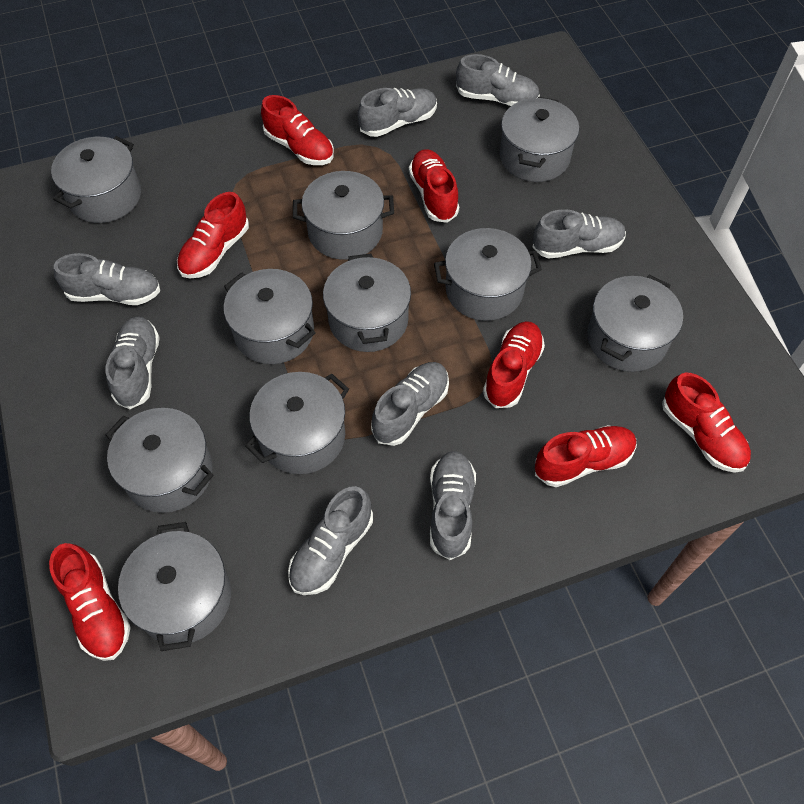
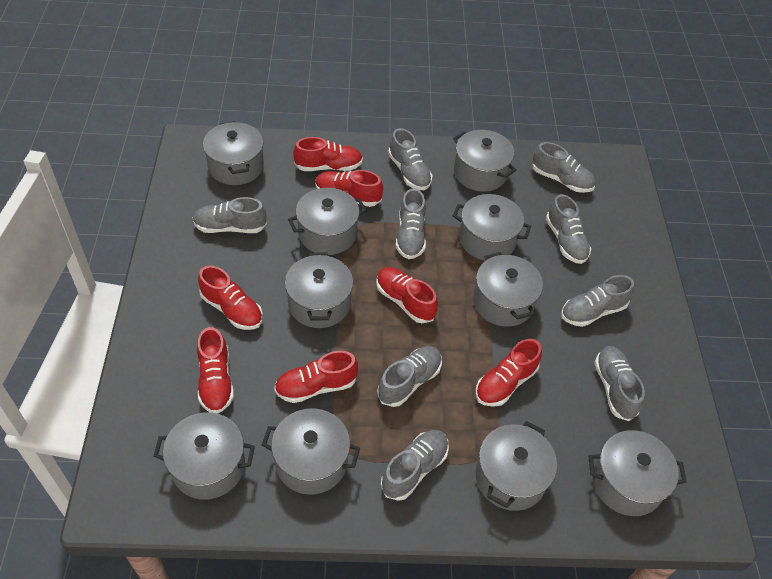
grey shoe: 8 -> 9

